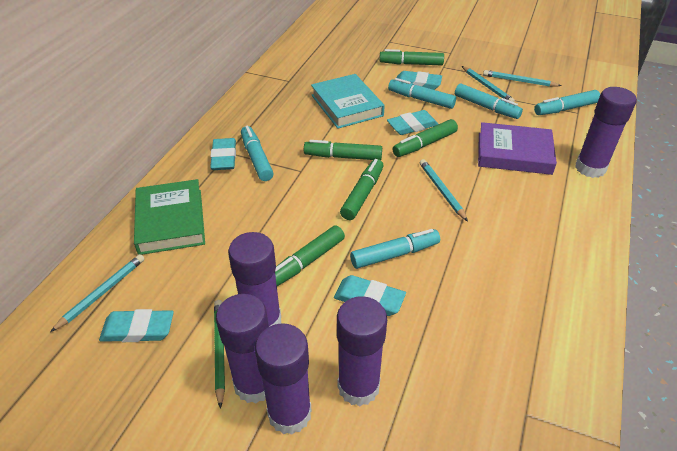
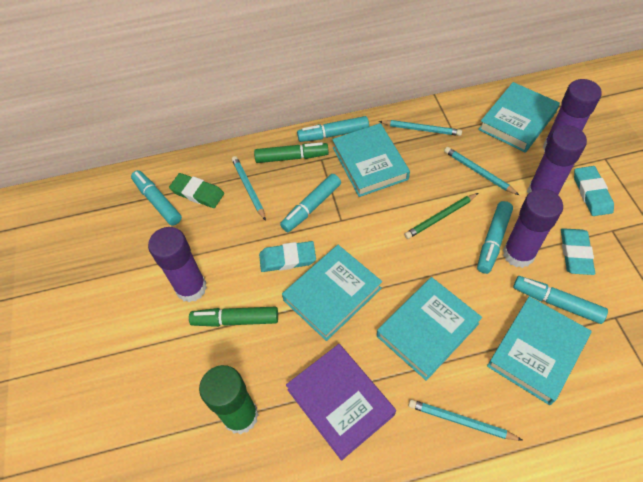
green book: 1 -> 0
green eraser: 0 -> 1
green glue stick: 0 -> 1
green marker: 5 -> 2
purple glue stick: 5 -> 4
turquoise book: 1 -> 5
turquoise eraser: 5 -> 3

